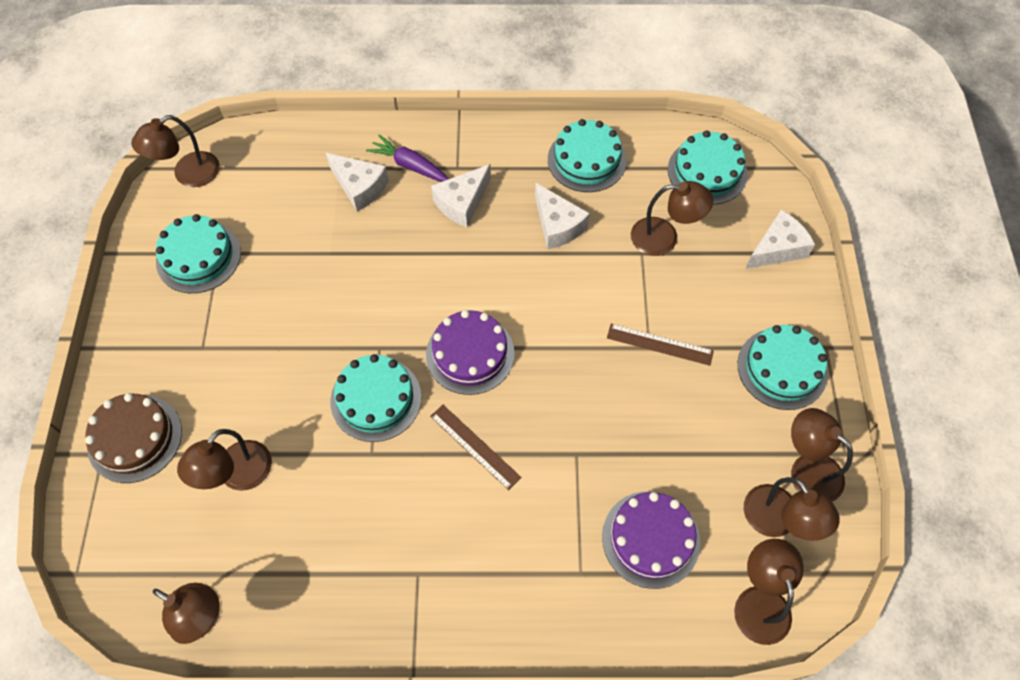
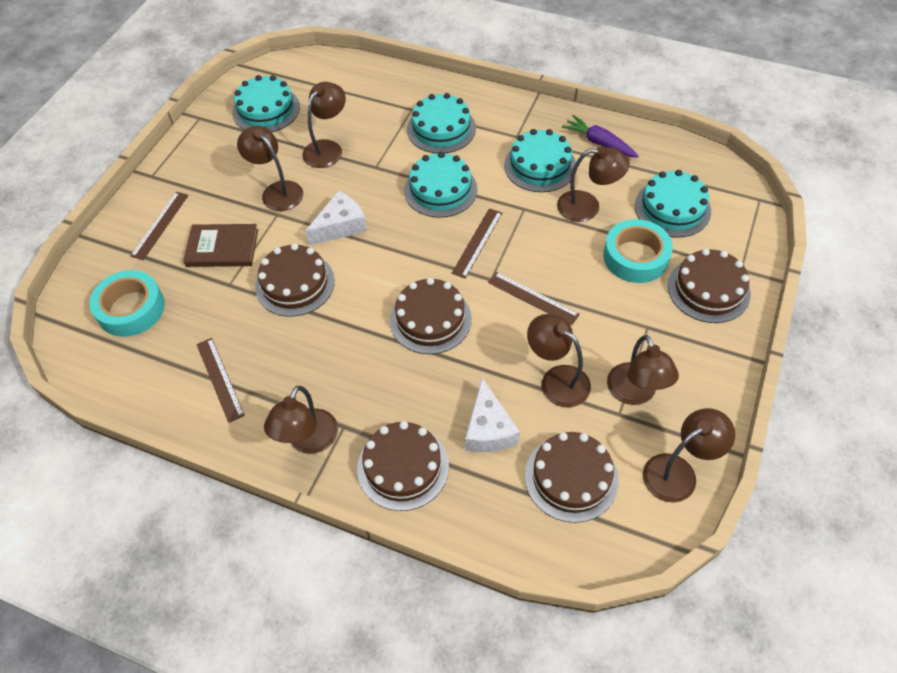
brown book: 0 -> 1
brown cake: 1 -> 5
brown ruler: 2 -> 4
purple cake: 2 -> 0
turquoise tape: 0 -> 2
white cheese: 4 -> 2

